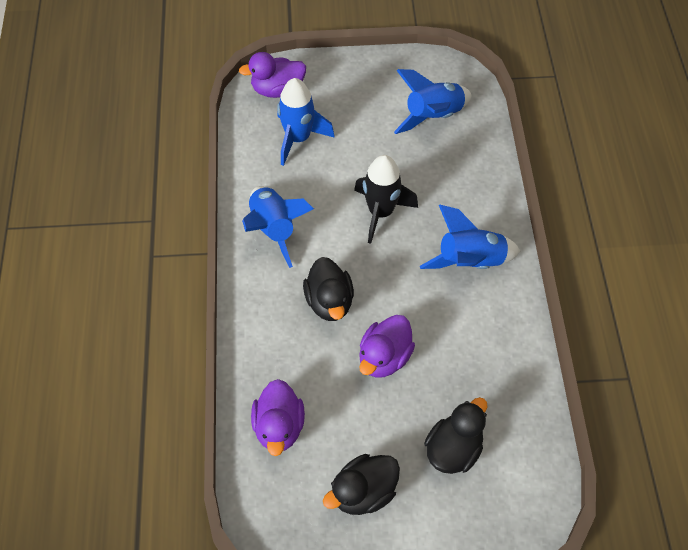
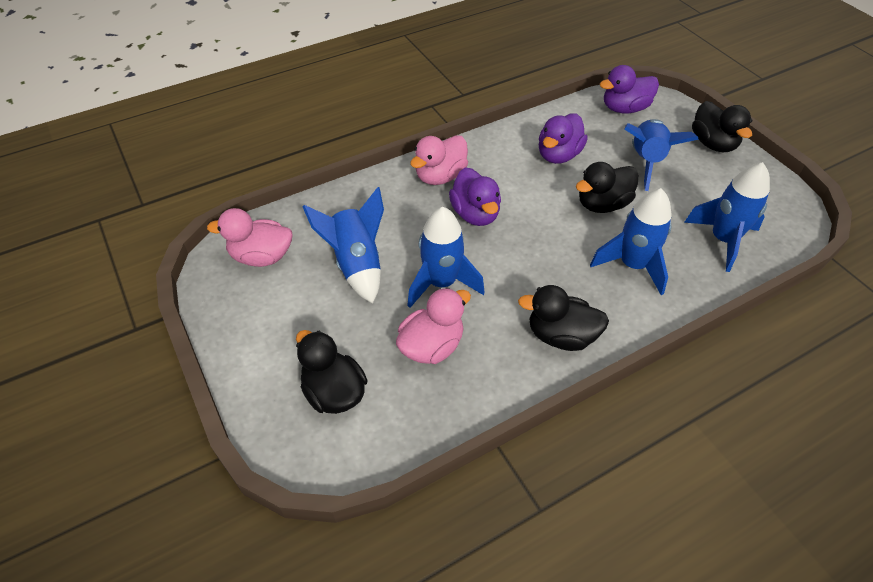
black duck: 3 -> 4
black rocket: 1 -> 0
blue rocket: 4 -> 5
pink duck: 0 -> 3

